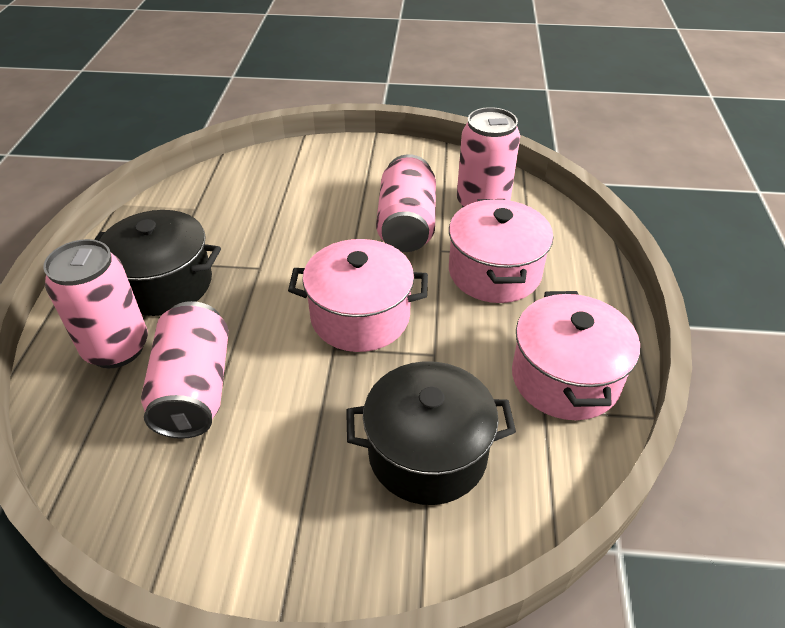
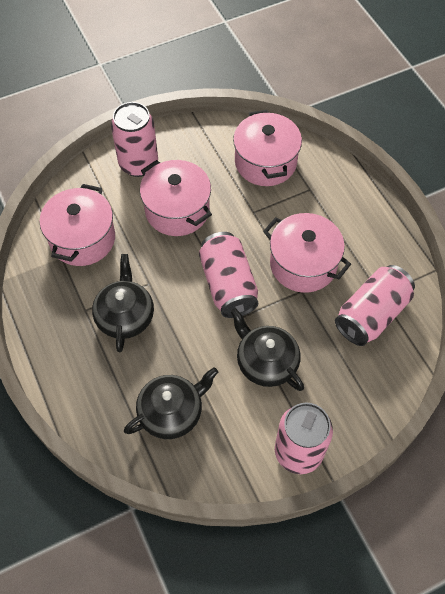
black pot: 2 -> 0
black teapot: 0 -> 3
pink pot: 3 -> 4

